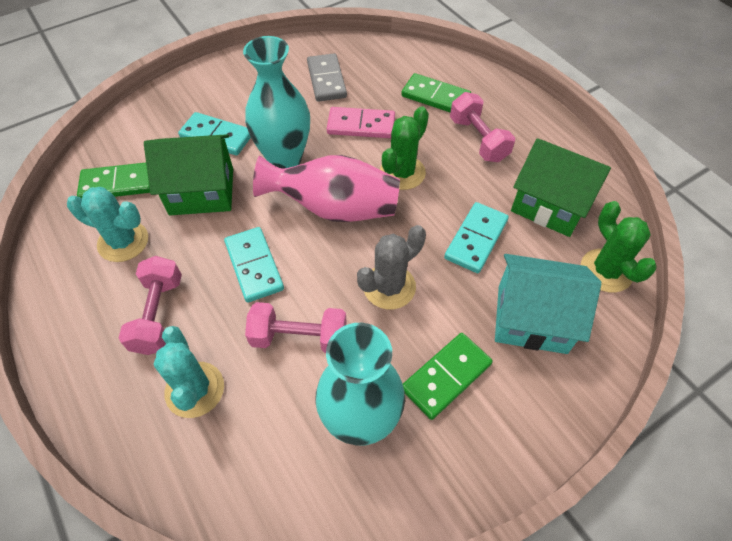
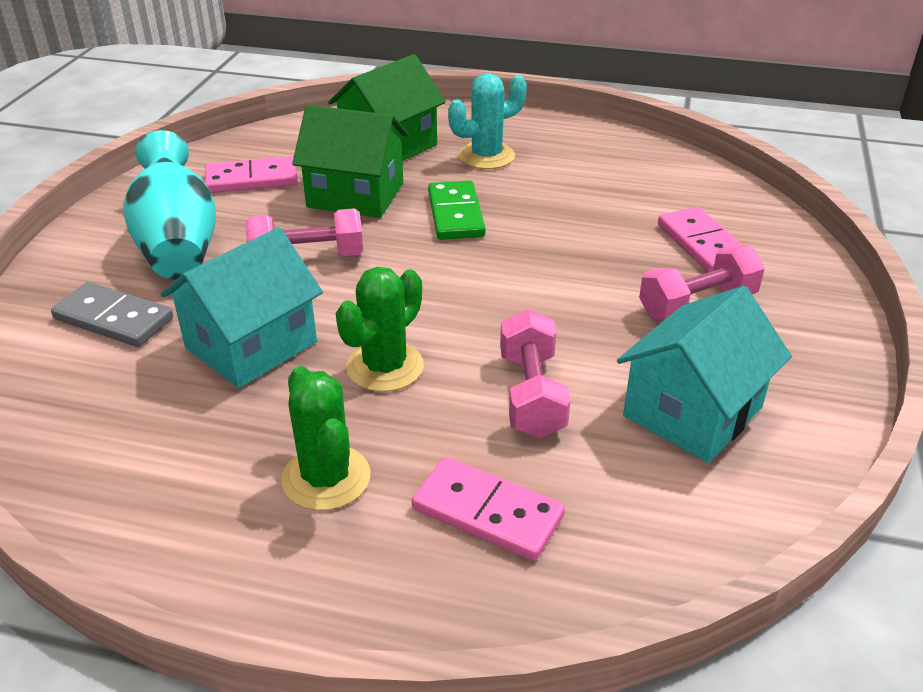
green domino: 3 -> 1
grey cactus: 1 -> 0
pink domino: 1 -> 3
pink vase: 1 -> 0
turquoise cactus: 2 -> 1
turquoise domino: 3 -> 0
turquoise house: 1 -> 2
turquoise vase: 2 -> 1

